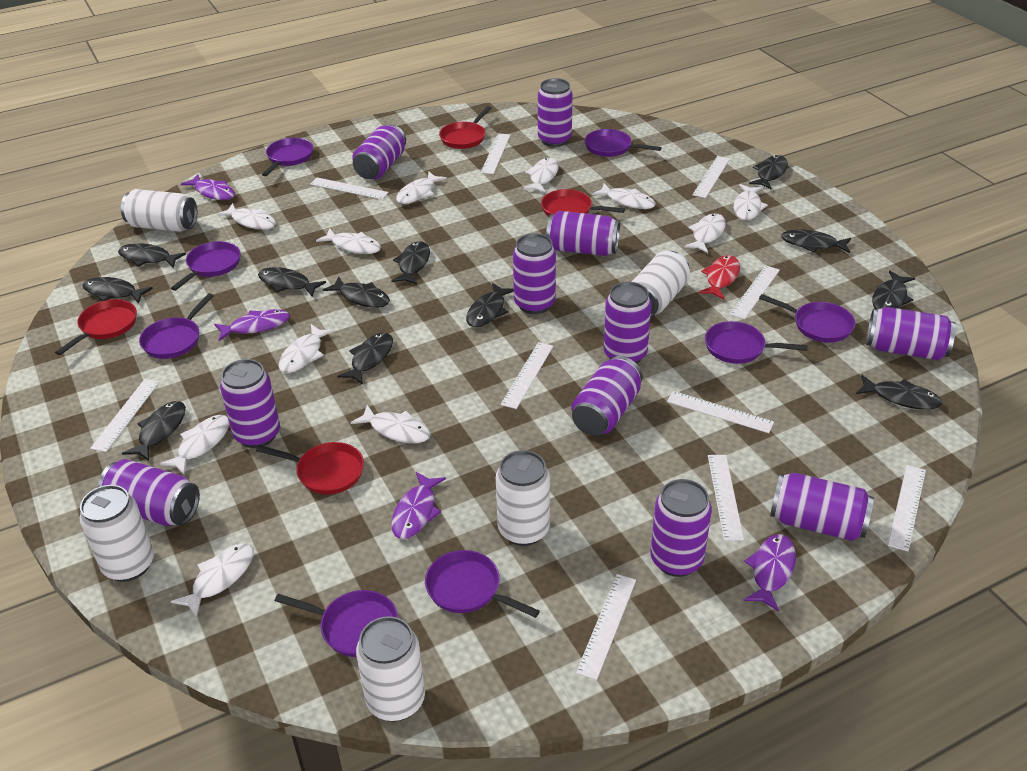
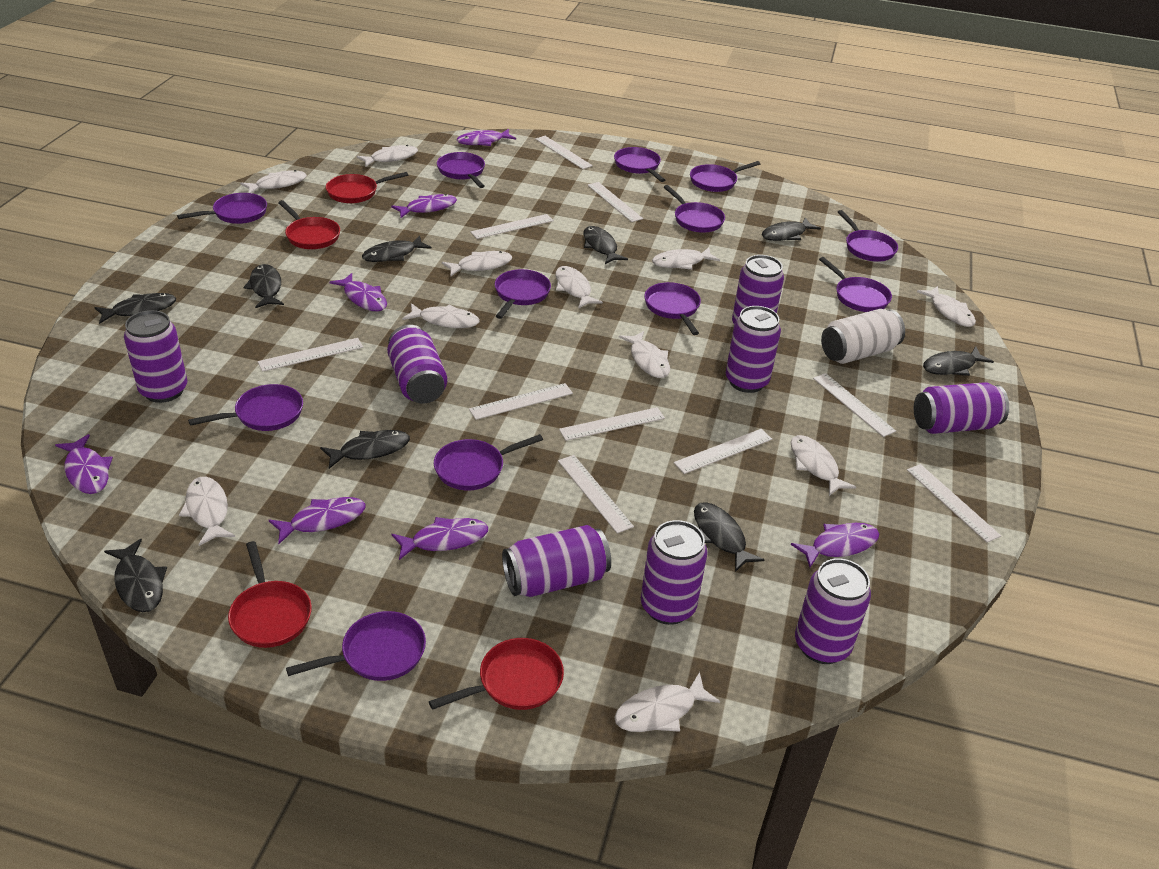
black fish: 12 -> 9
purple can: 11 -> 8
purple fish: 4 -> 7
purple pan: 8 -> 12
red fish: 1 -> 0
white can: 5 -> 1

